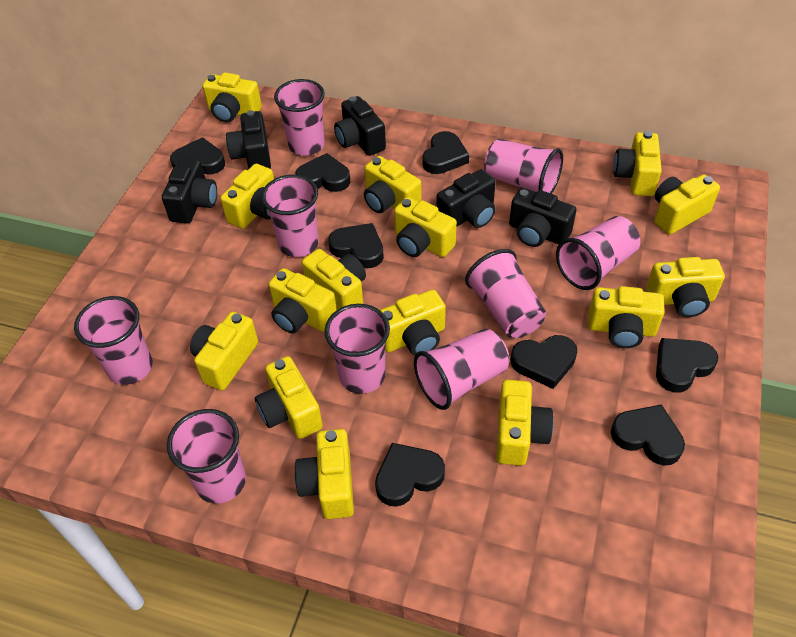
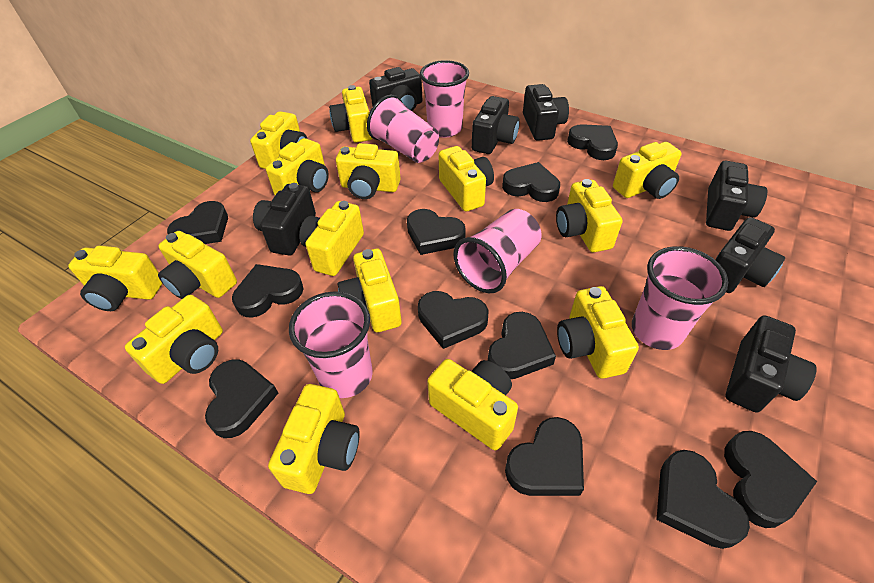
black camera: 5 -> 7
black heart: 8 -> 11
pink cup: 9 -> 5

